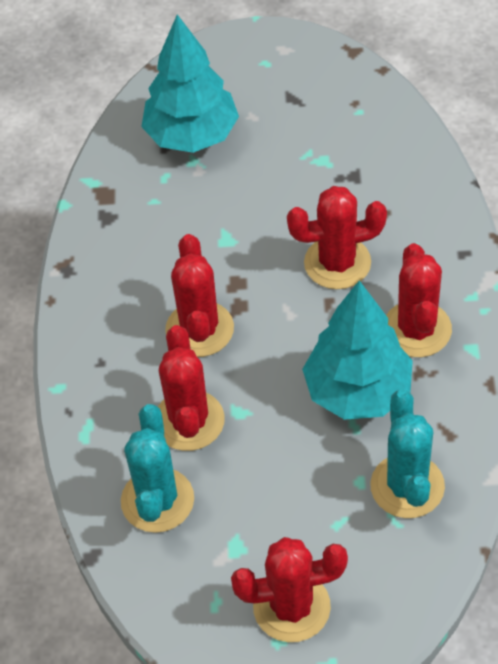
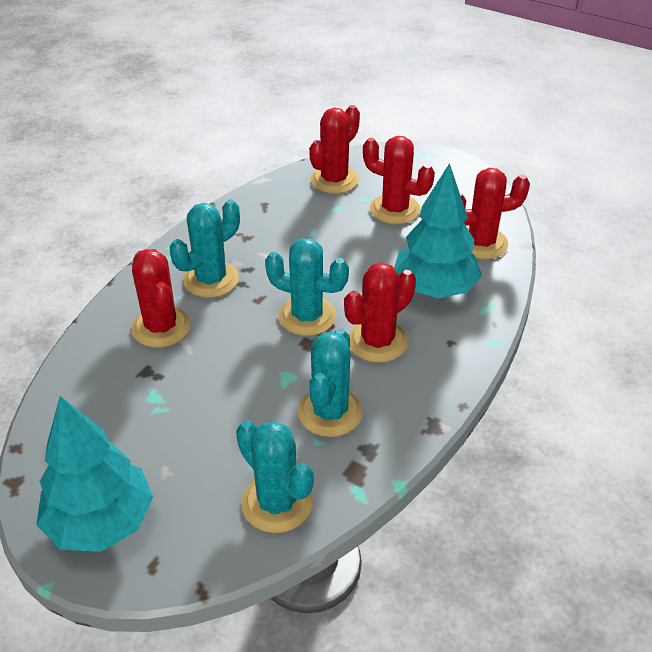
turquoise cactus: 2 -> 4

